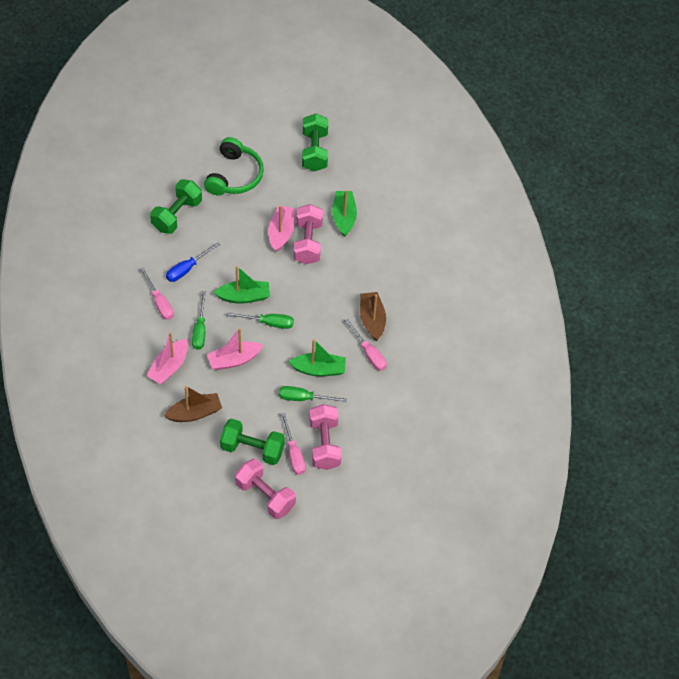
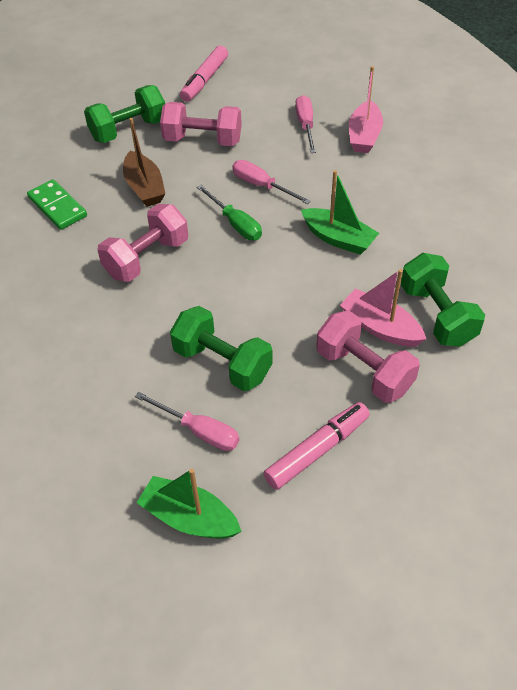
blue screwdriver: 1 -> 0
brown boat: 2 -> 1
green boat: 3 -> 2
green domino: 0 -> 1
green headphones: 1 -> 0
green screwdriver: 3 -> 1
pink boat: 3 -> 2
pink marker: 0 -> 2

